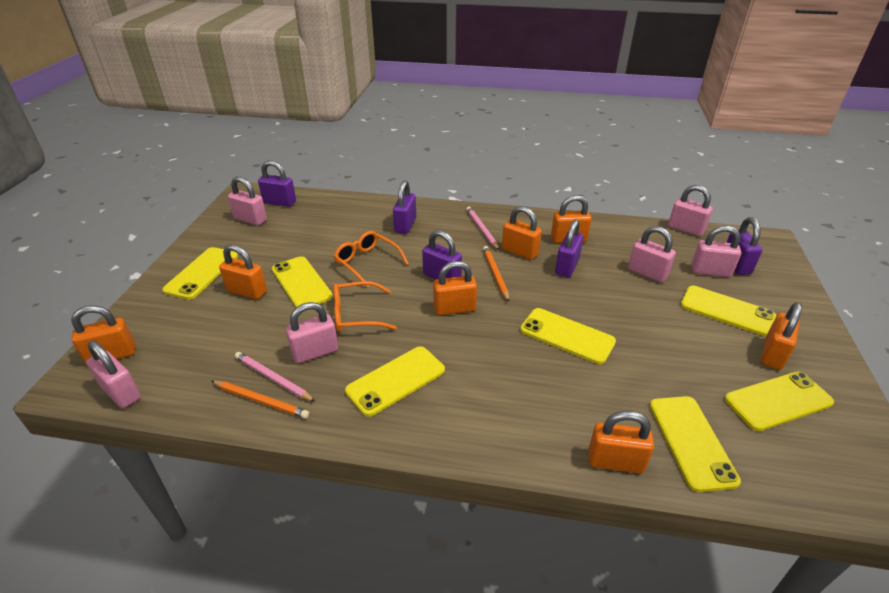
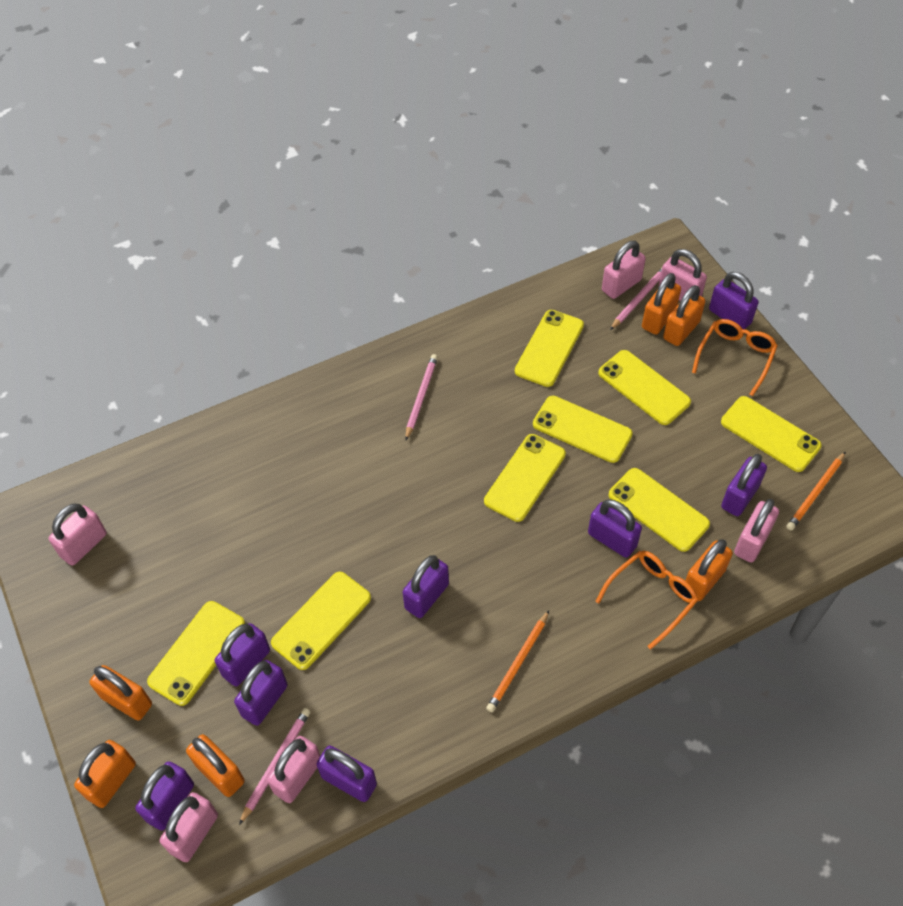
orange padlock: 7 -> 6
pink pencil: 2 -> 3
purple padlock: 5 -> 8
yellow phone: 7 -> 8

